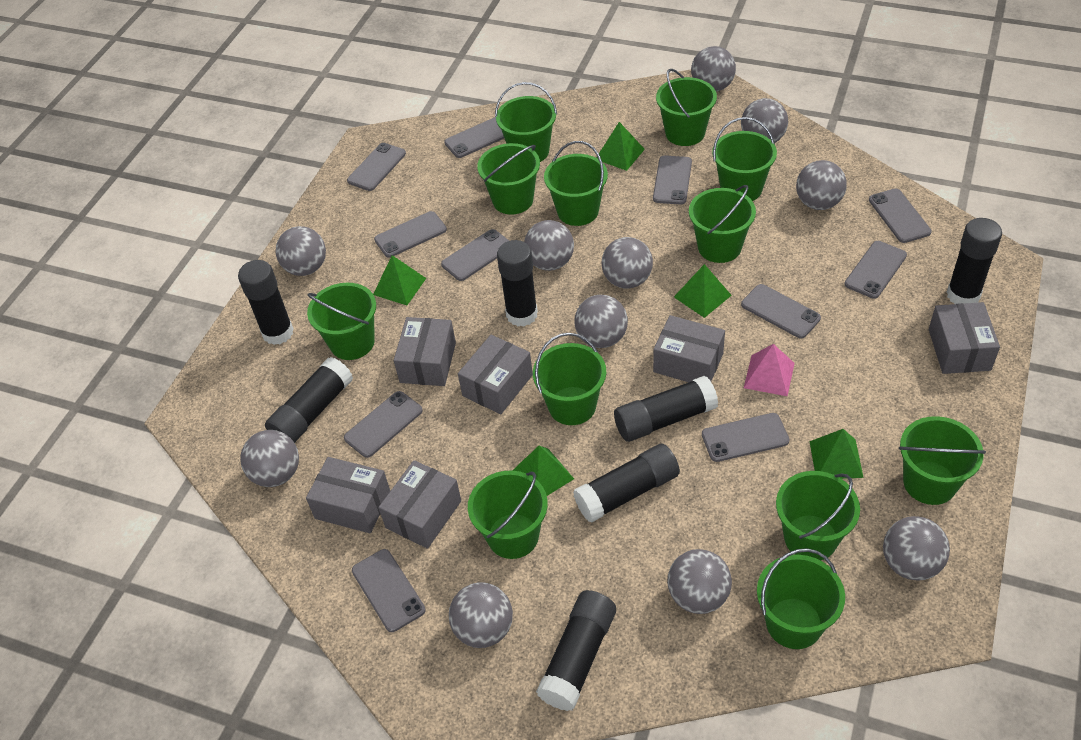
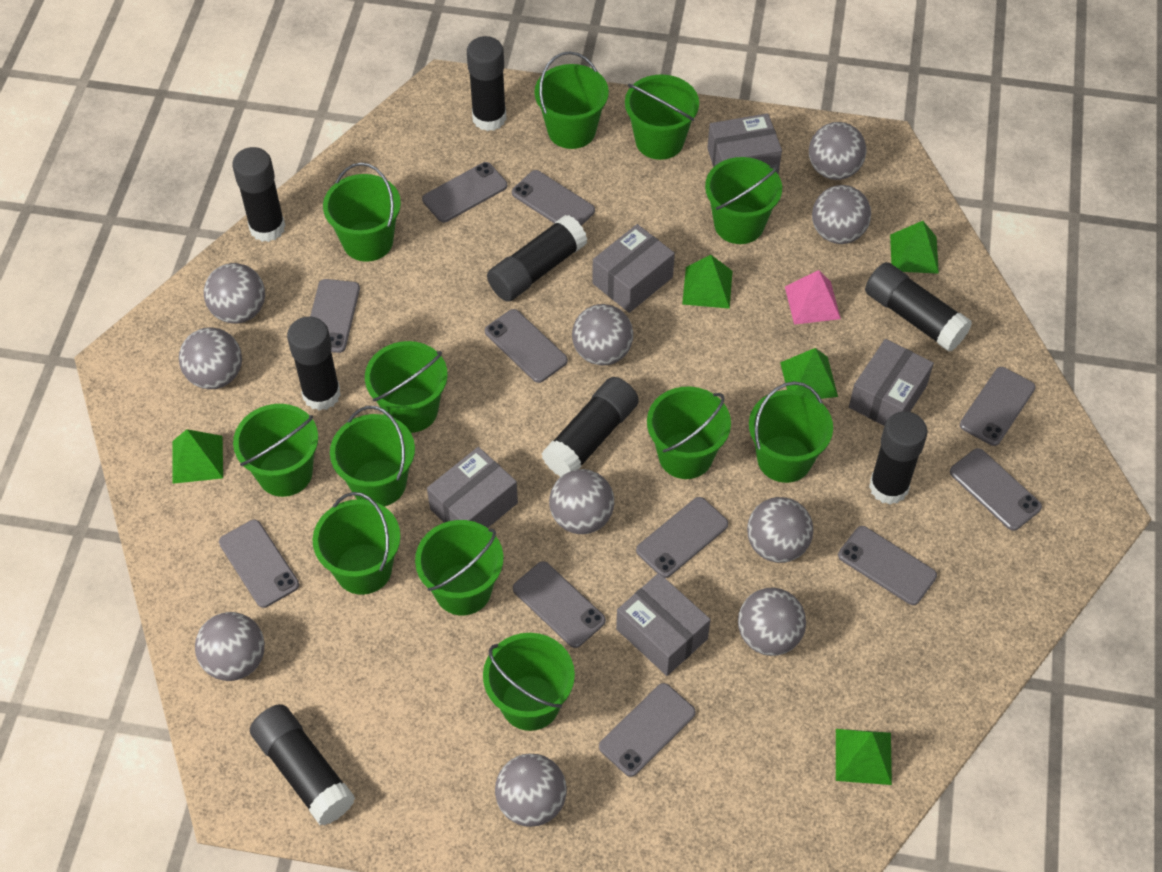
black glue stick: 7 -> 8
grey ball: 11 -> 10
grey box: 6 -> 5

